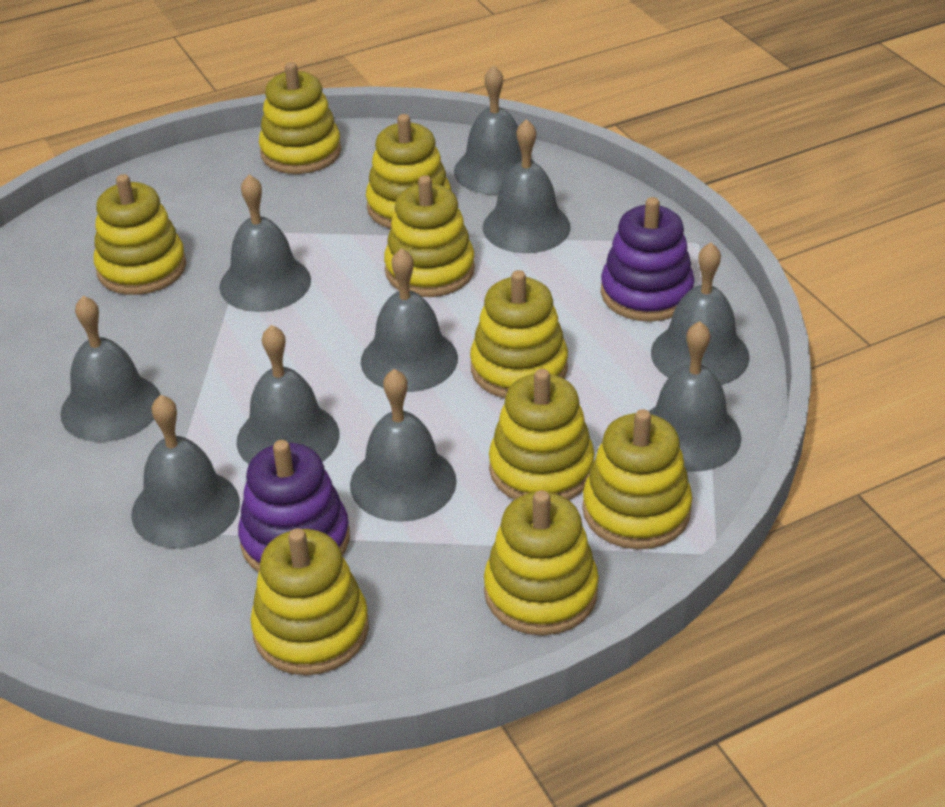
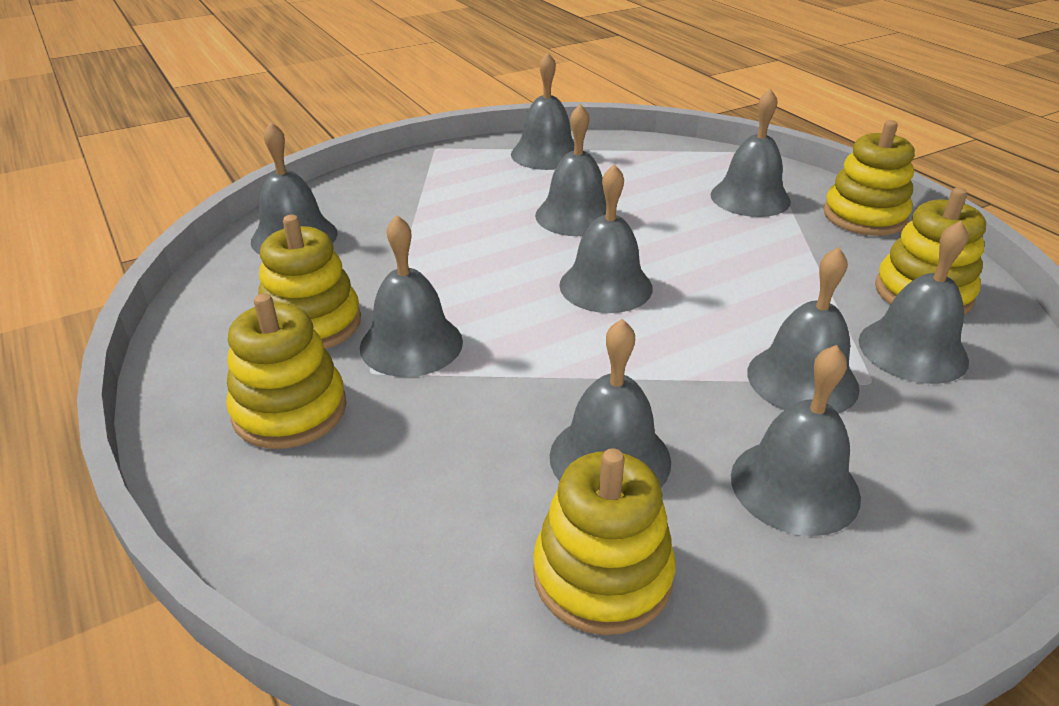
purple stacking toy: 2 -> 0
yellow stacking toy: 9 -> 5

